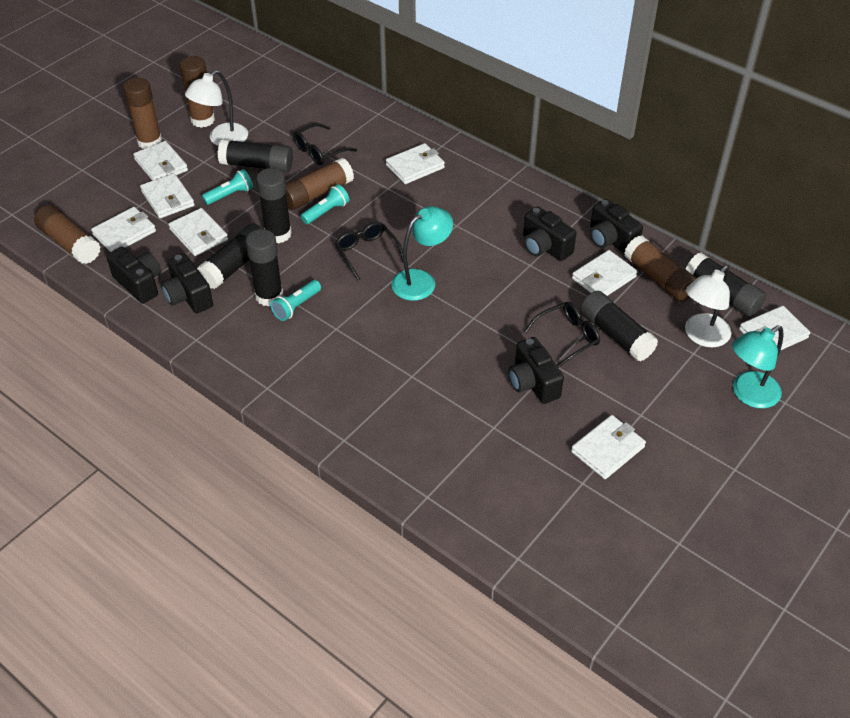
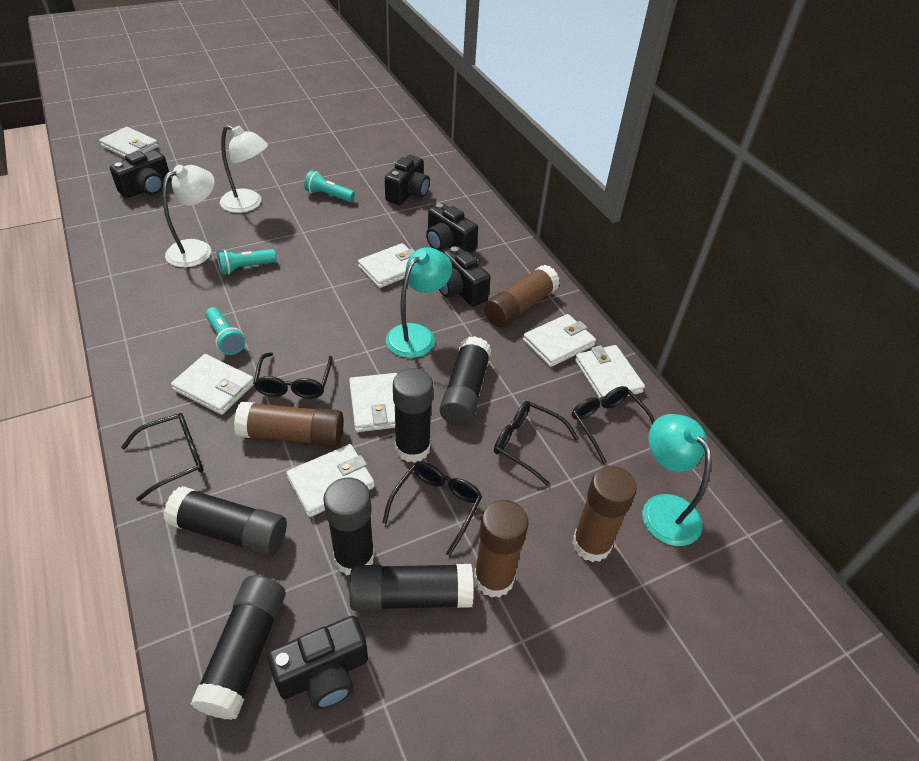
black glasses: 3 -> 5
brown glue stick: 5 -> 4
white wallet: 8 -> 7

